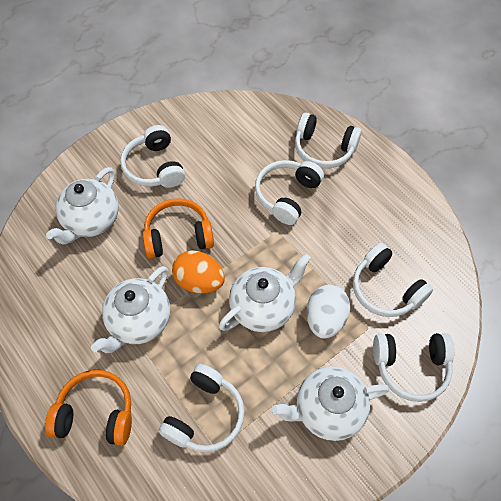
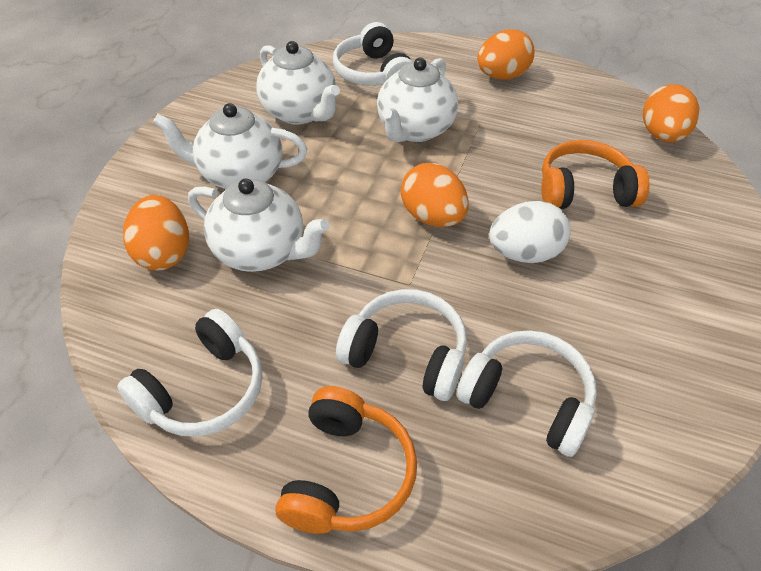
orange egg: 1 -> 4
white headphones: 6 -> 4

